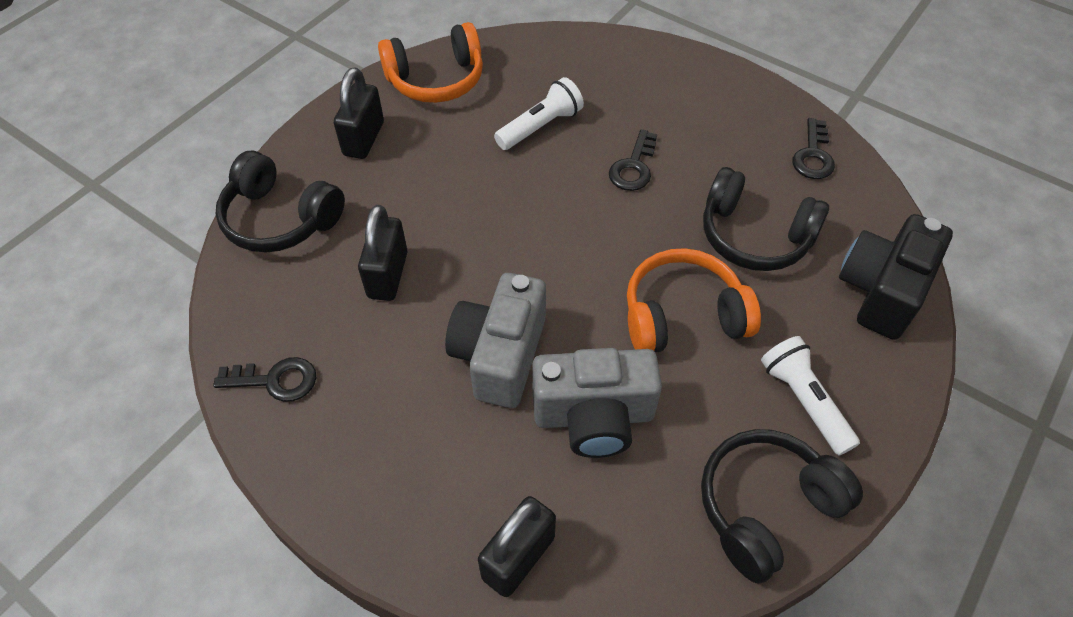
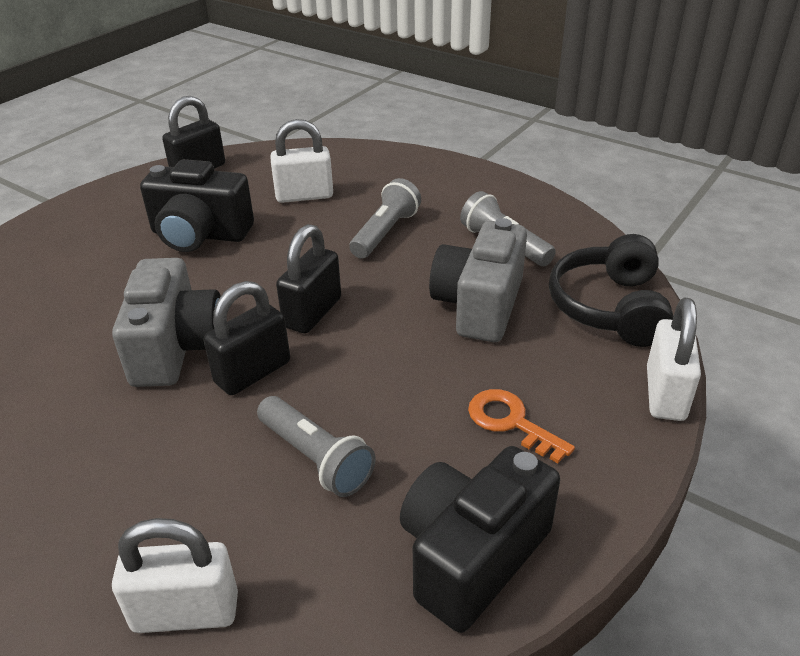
black camera: 1 -> 2
black headphones: 3 -> 1
black key: 3 -> 0
grey flashlight: 0 -> 3
orange headphones: 2 -> 0
orange key: 0 -> 1
white flashlight: 2 -> 0
white padlock: 0 -> 3

